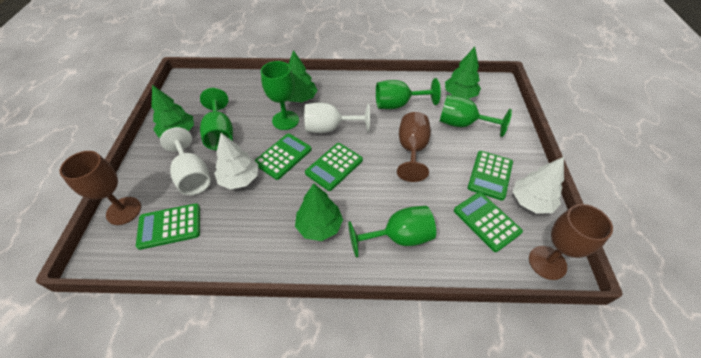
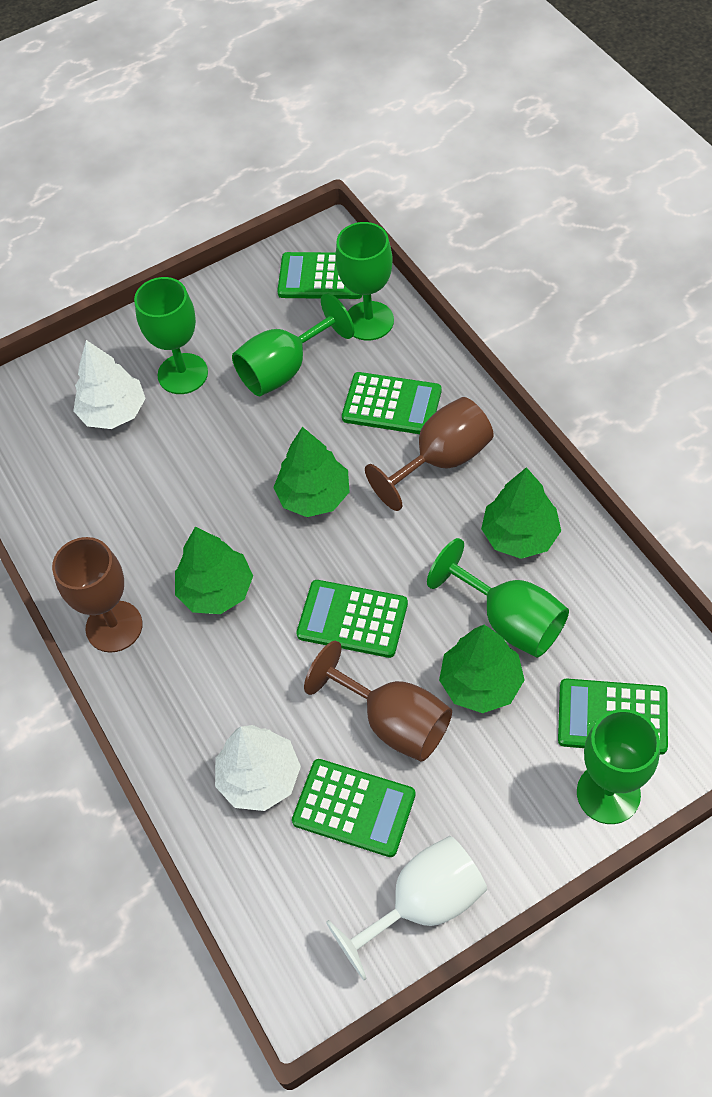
white goblet: 2 -> 1

